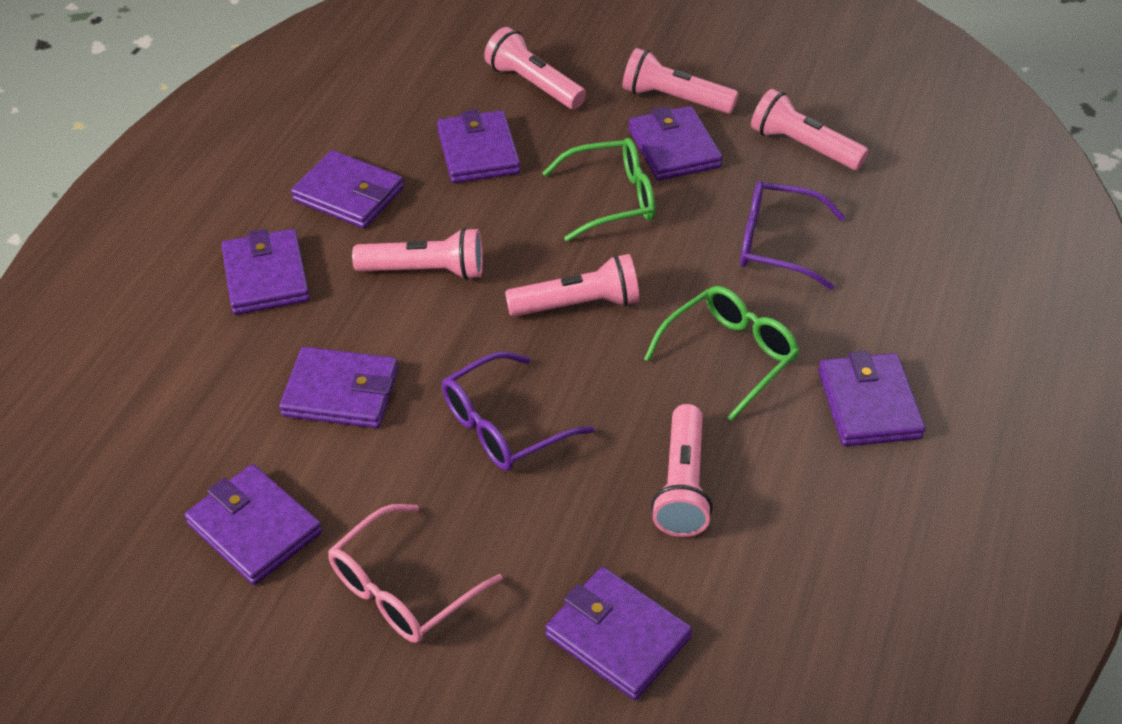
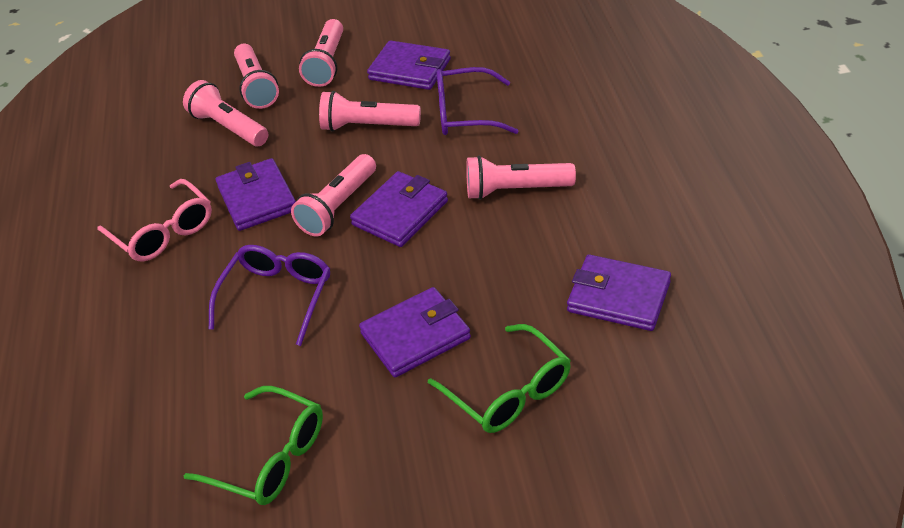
purple wallet: 8 -> 5

